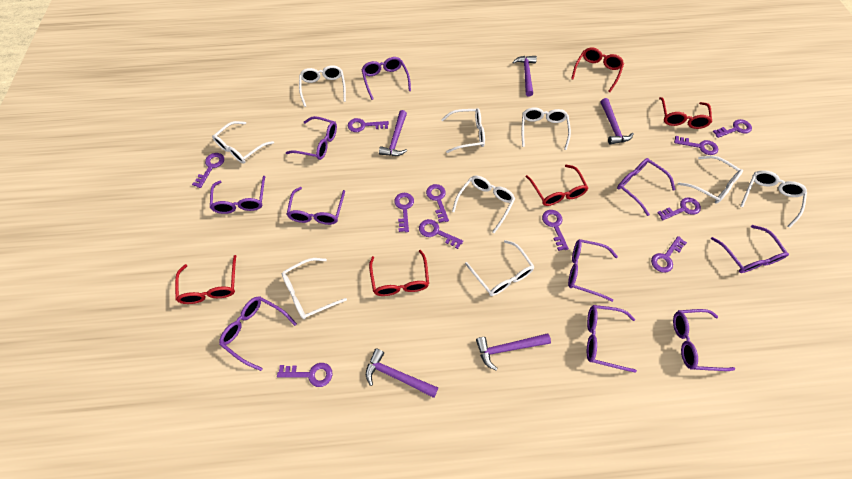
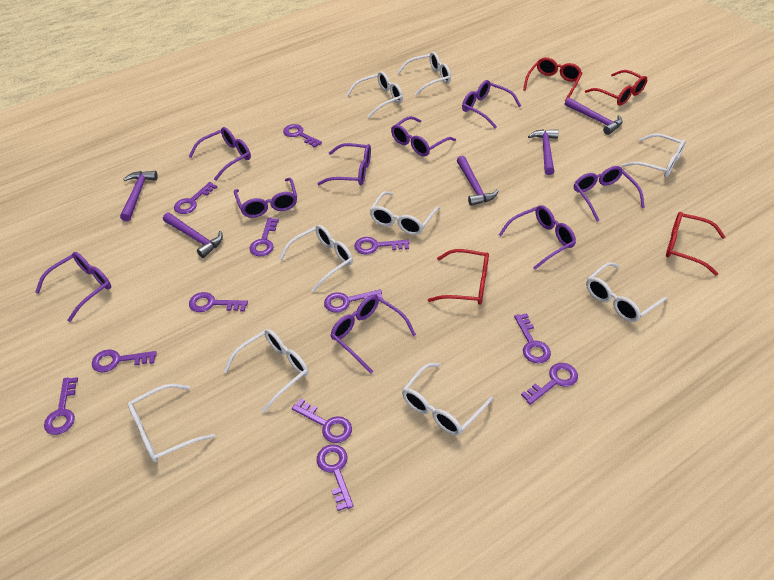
purple glasses: 10 -> 9
purple key: 11 -> 12
red glasses: 5 -> 4

